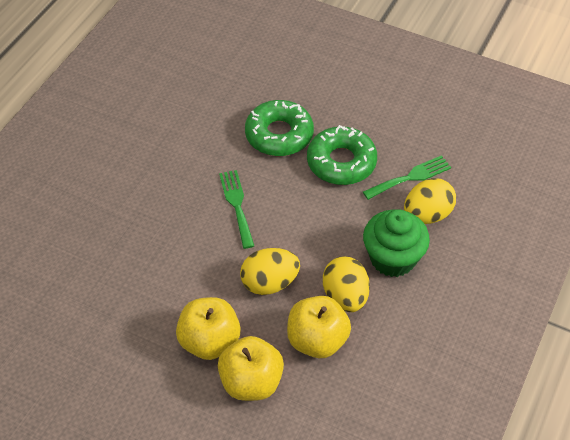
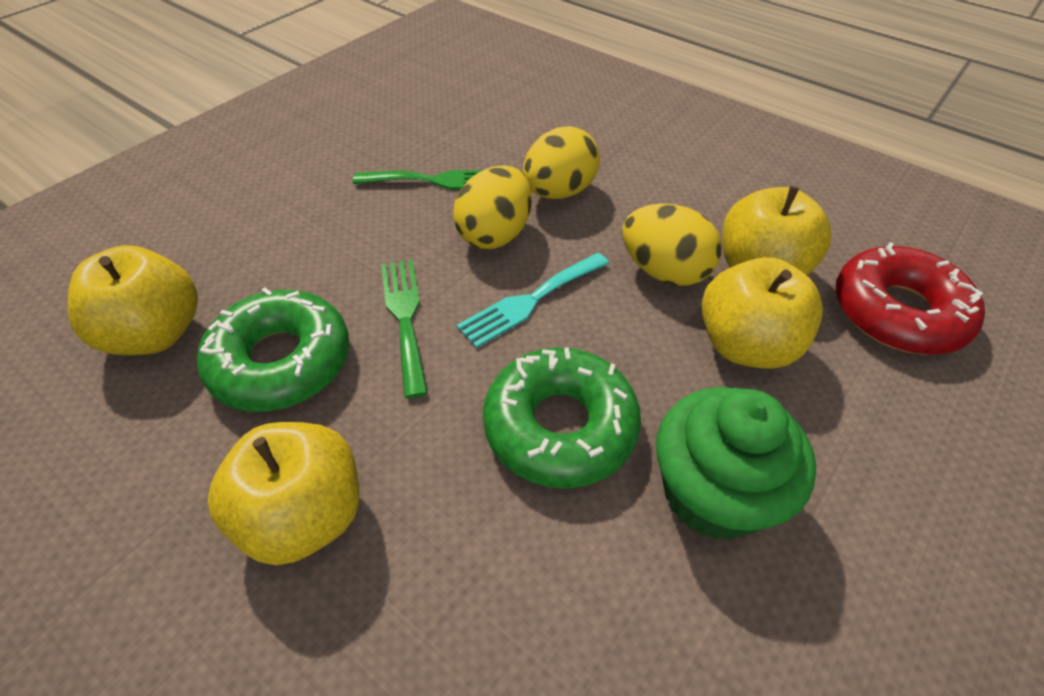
red donut: 0 -> 1
turquoise fork: 0 -> 1
yellow apple: 3 -> 4

